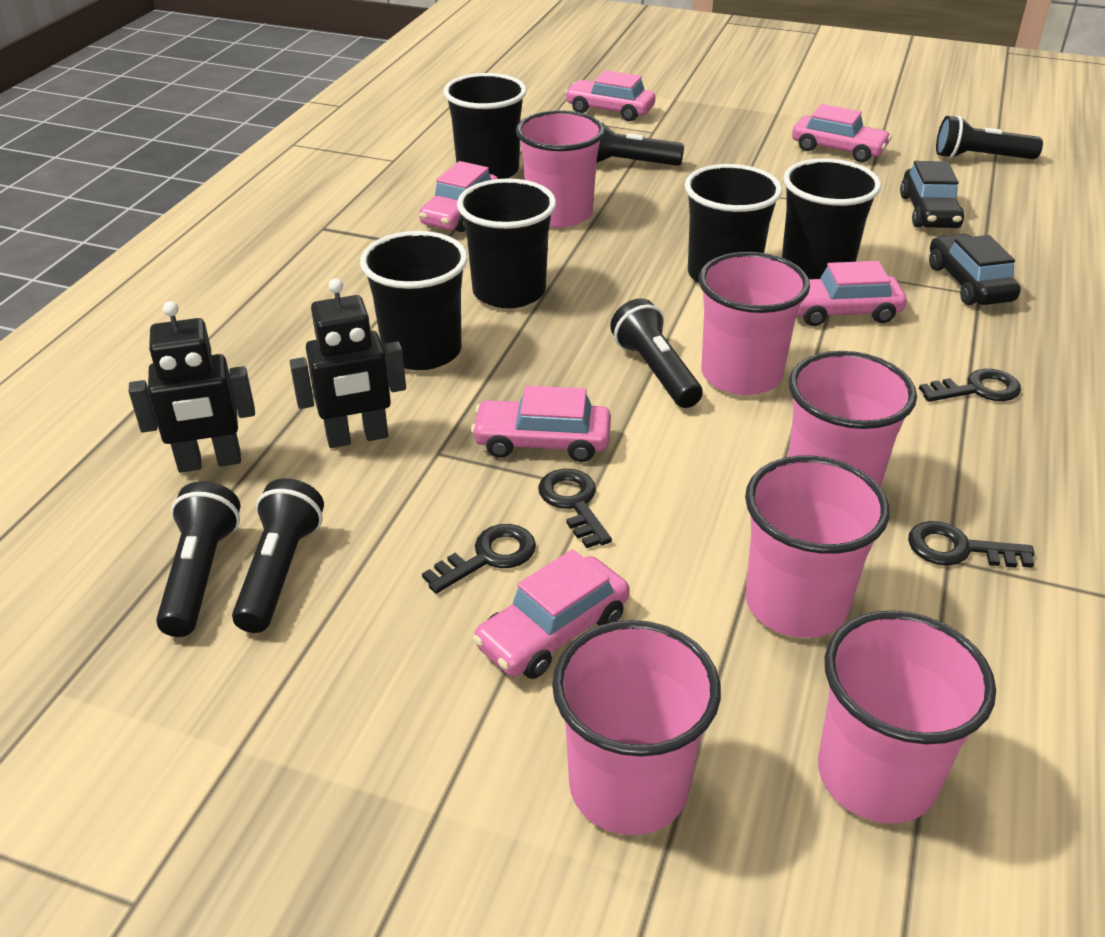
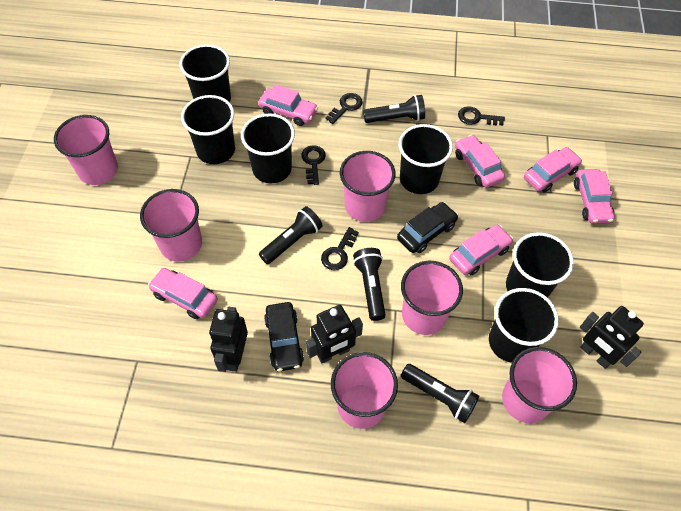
black cup: 5 -> 6
black flashlight: 5 -> 4
black robot: 2 -> 3

